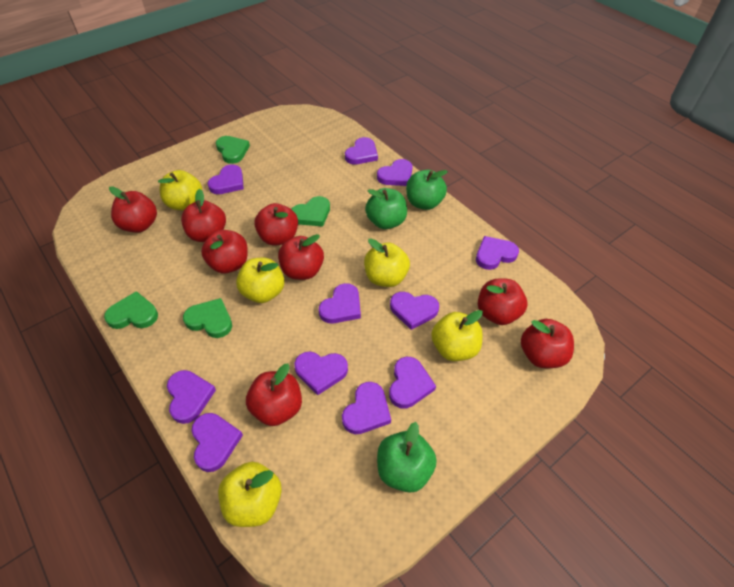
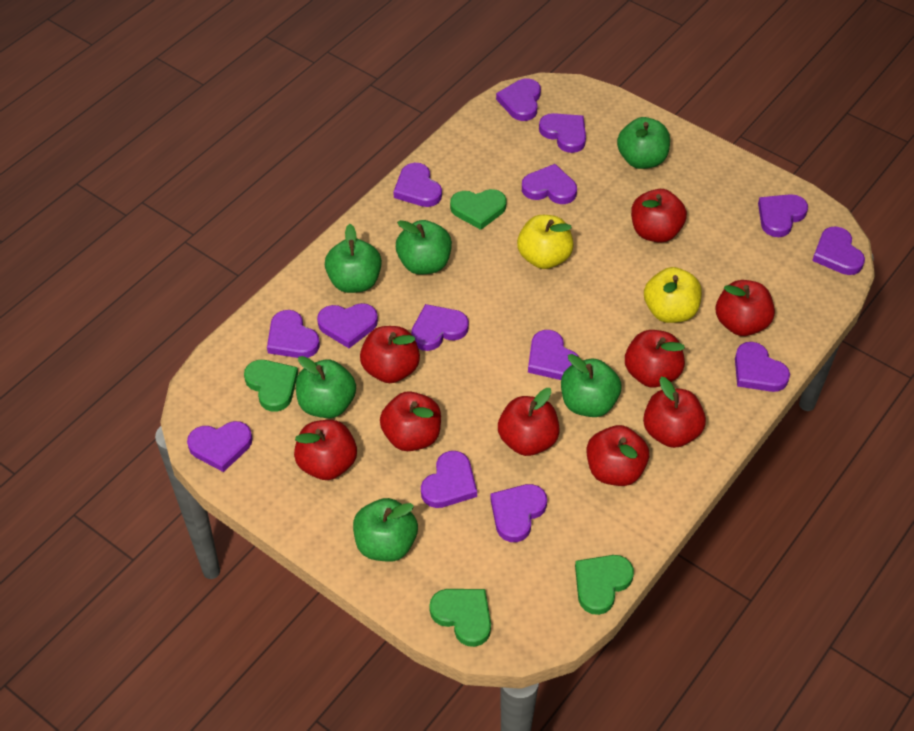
green apple: 3 -> 6
purple heart: 11 -> 14
red apple: 8 -> 9
yellow apple: 5 -> 2

